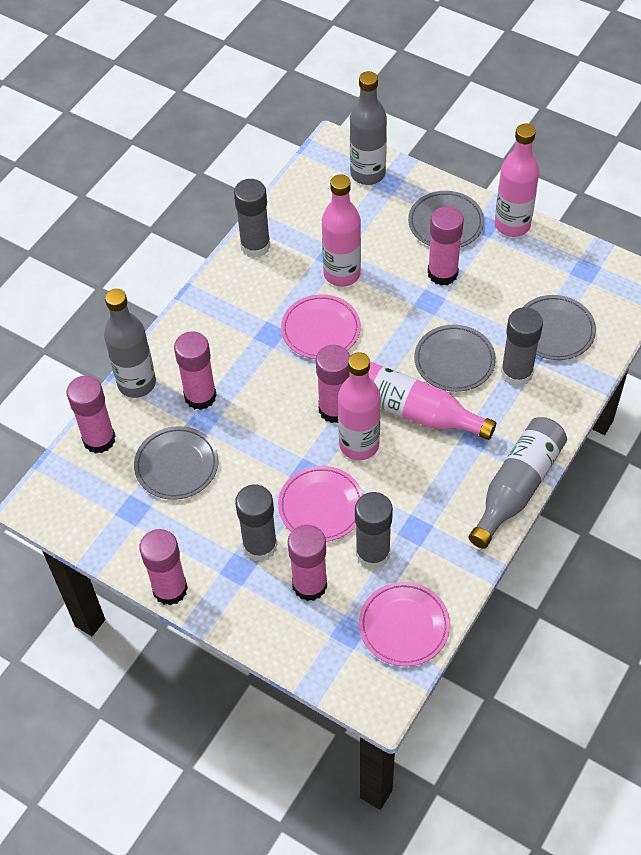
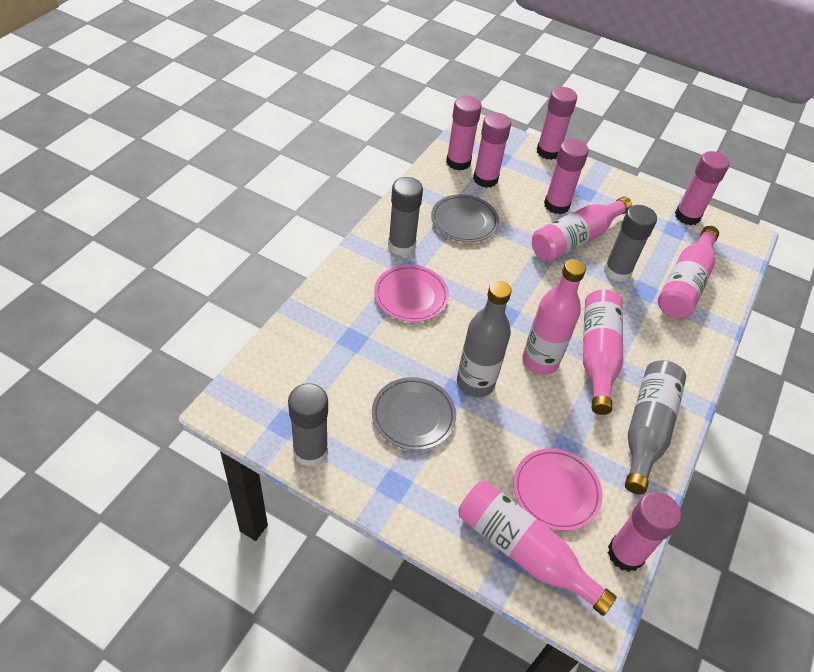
grey bottle: 3 -> 2
grey glue stick: 4 -> 3
grey plate: 4 -> 2
pink bottle: 4 -> 5
pink plate: 3 -> 2

